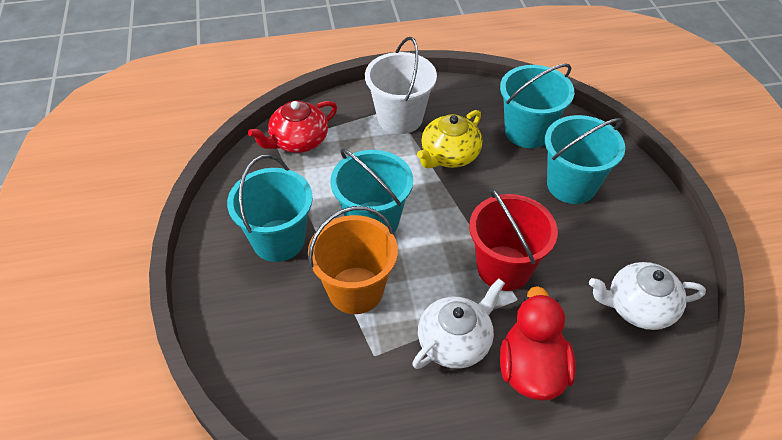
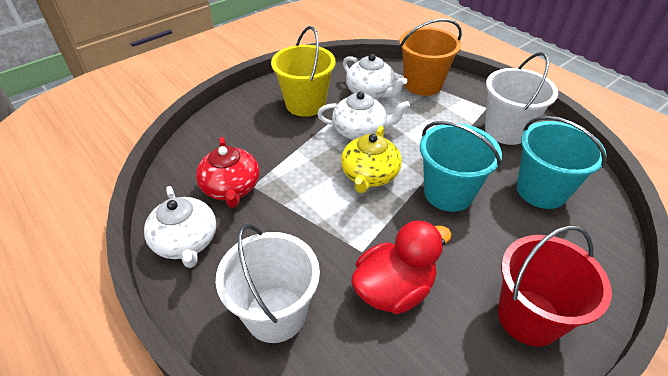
turquoise bucket: 4 -> 2
white bucket: 1 -> 2
white teapot: 2 -> 3
yellow bucket: 0 -> 1

